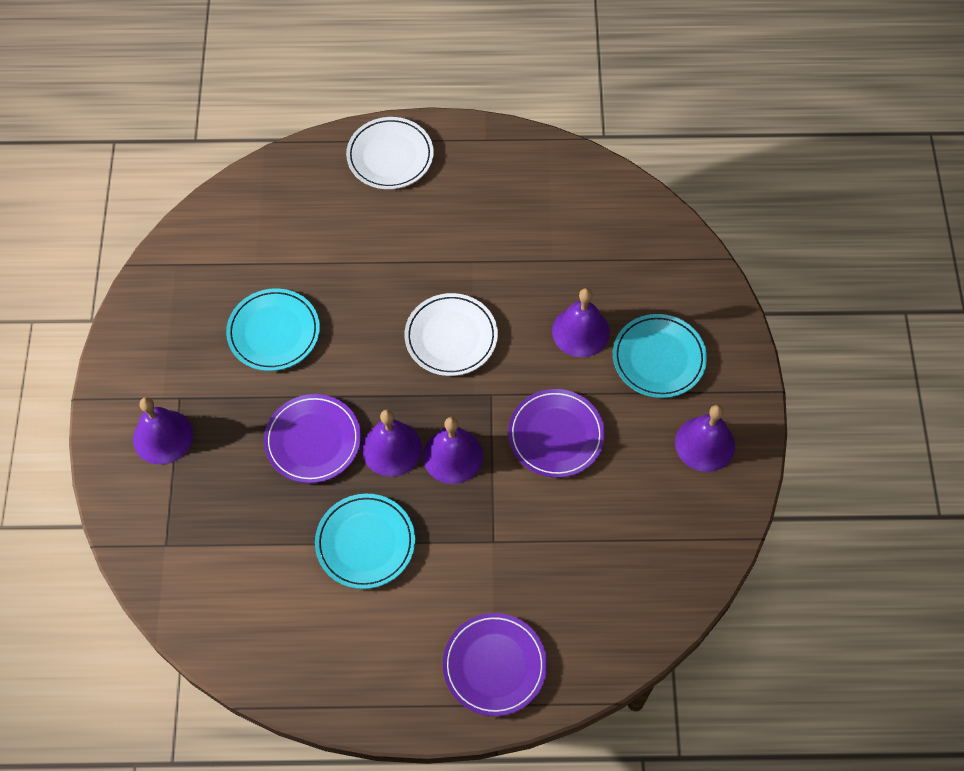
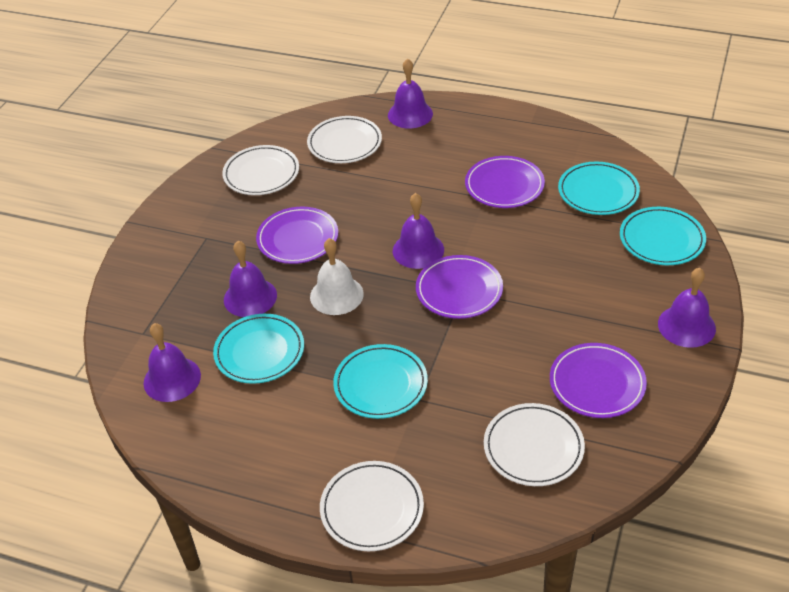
purple plate: 3 -> 4
turquoise plate: 3 -> 4
white bell: 0 -> 1
white plate: 2 -> 4

